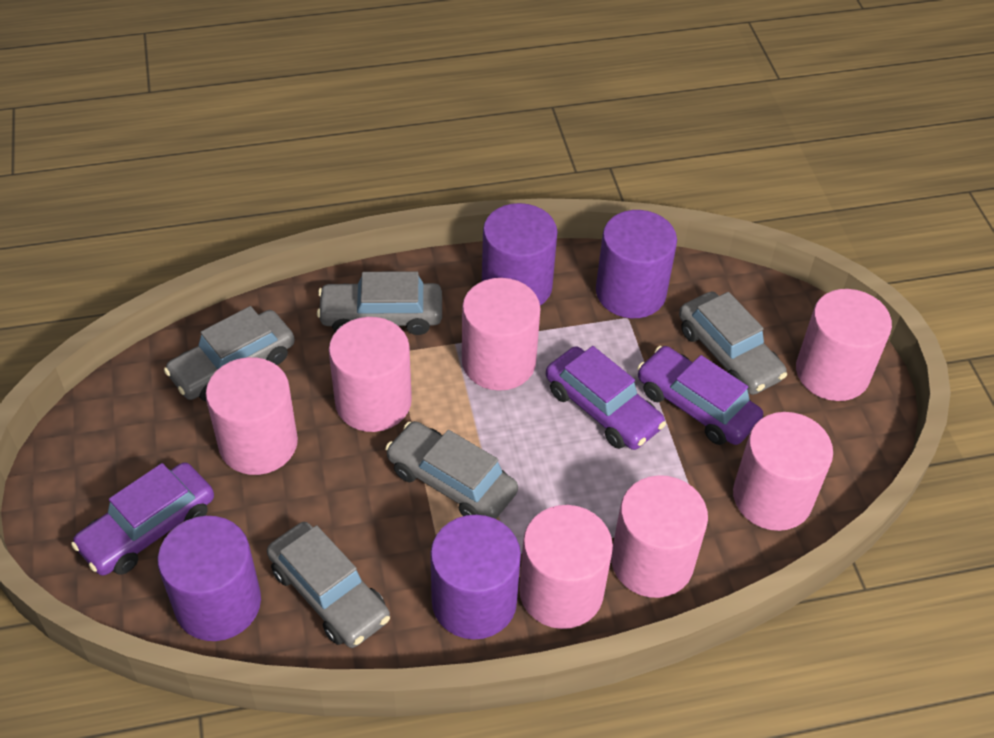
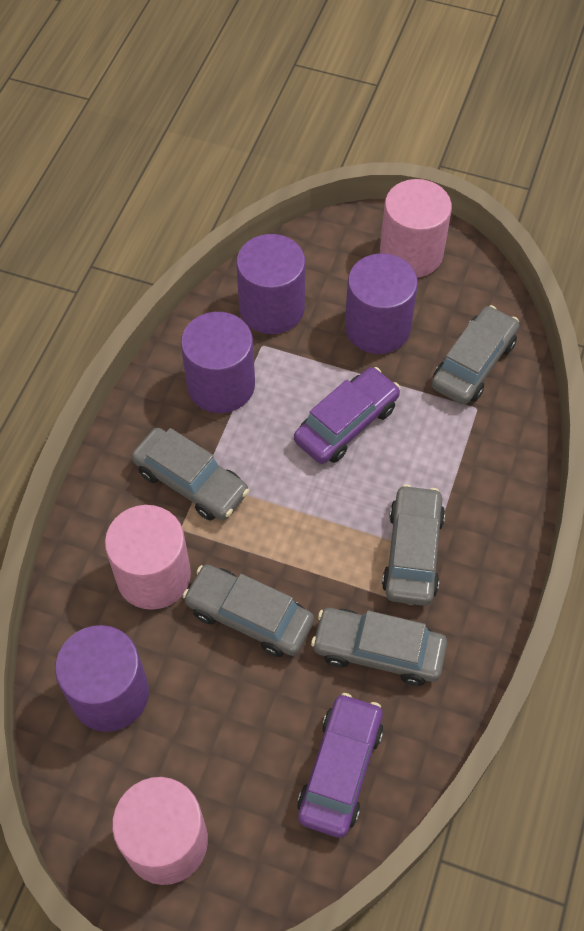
pink cylinder: 7 -> 3
purple car: 3 -> 2

